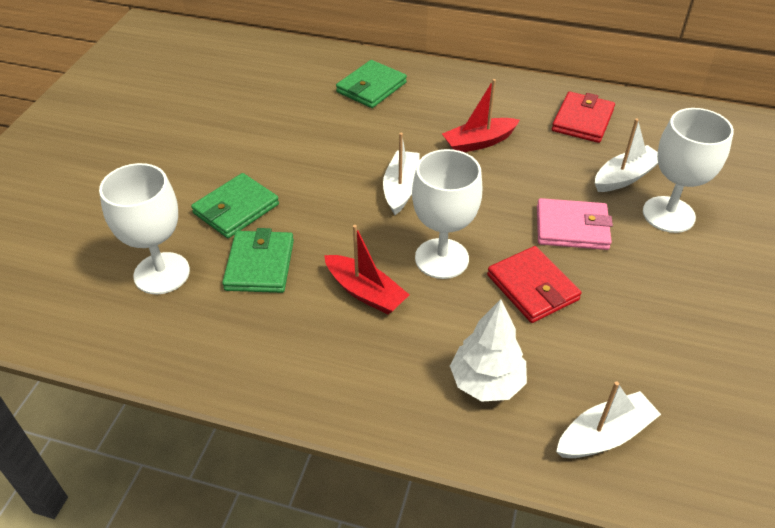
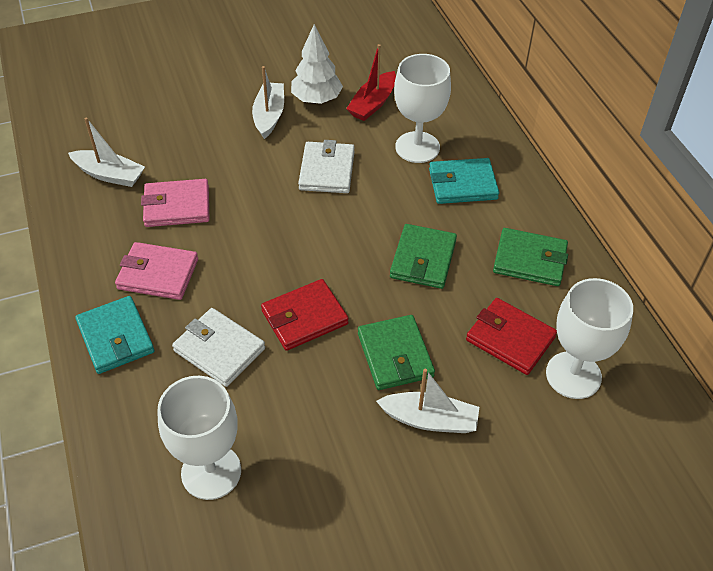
pink wallet: 1 -> 2
red boat: 2 -> 1
turquoise wallet: 0 -> 2
white wallet: 0 -> 2

